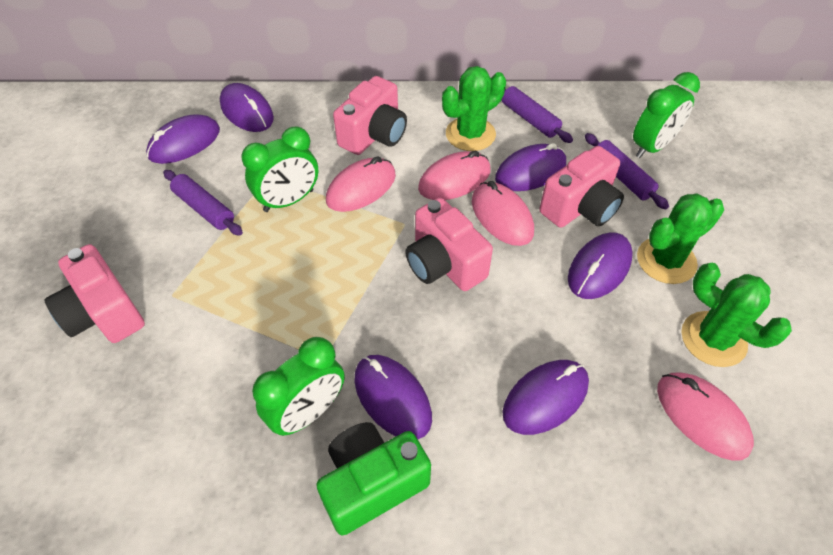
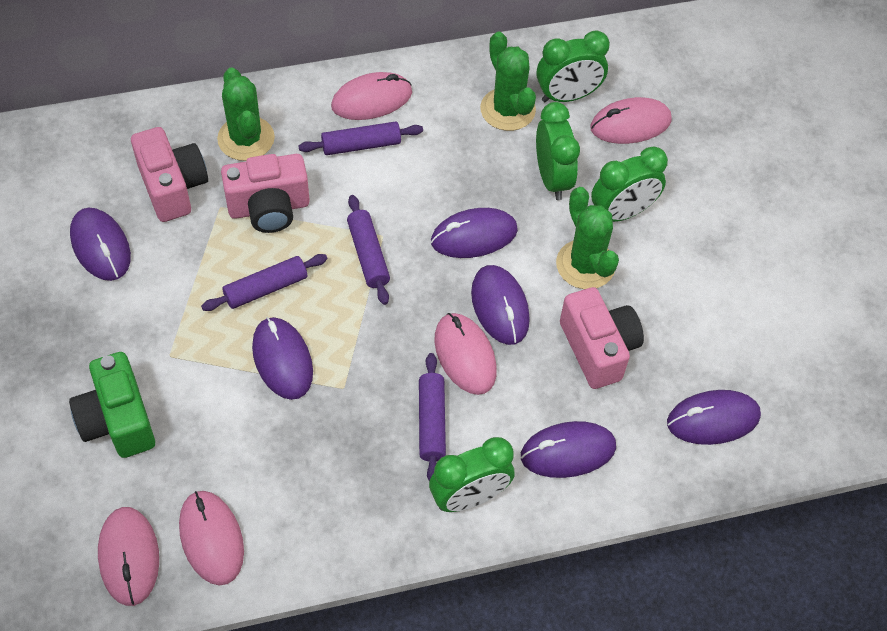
green clock: 3 -> 4
pink camera: 4 -> 3
pink mouse: 4 -> 5
purple rolling pin: 3 -> 4

